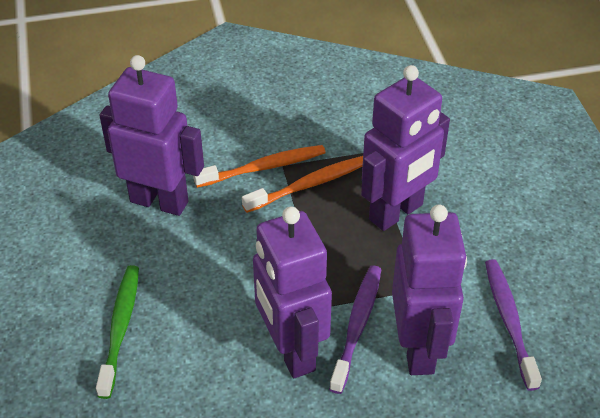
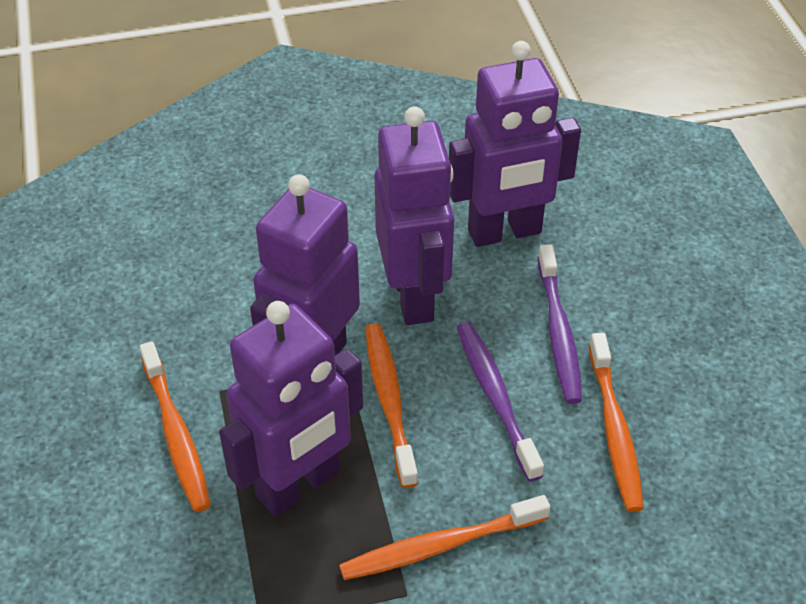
green toothbrush: 1 -> 0
orange toothbrush: 2 -> 4

